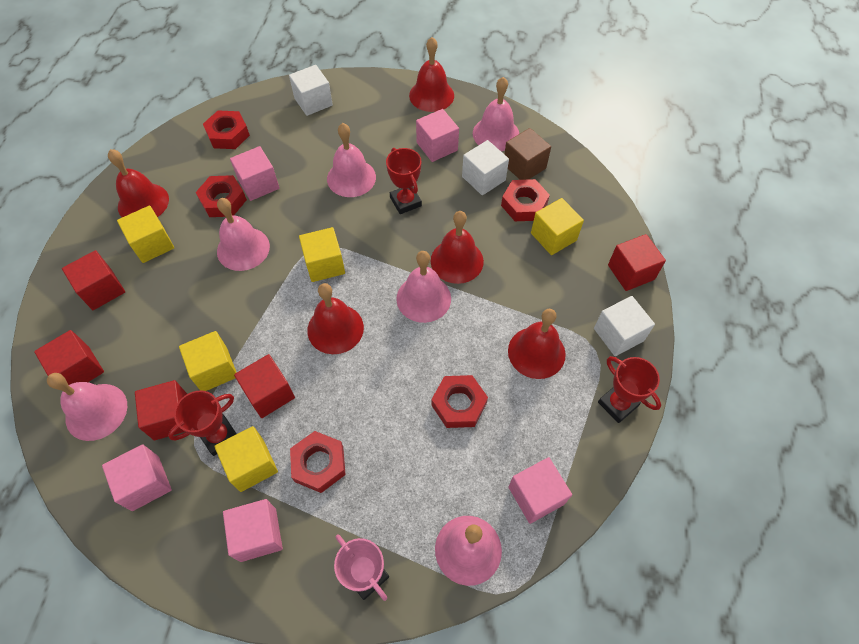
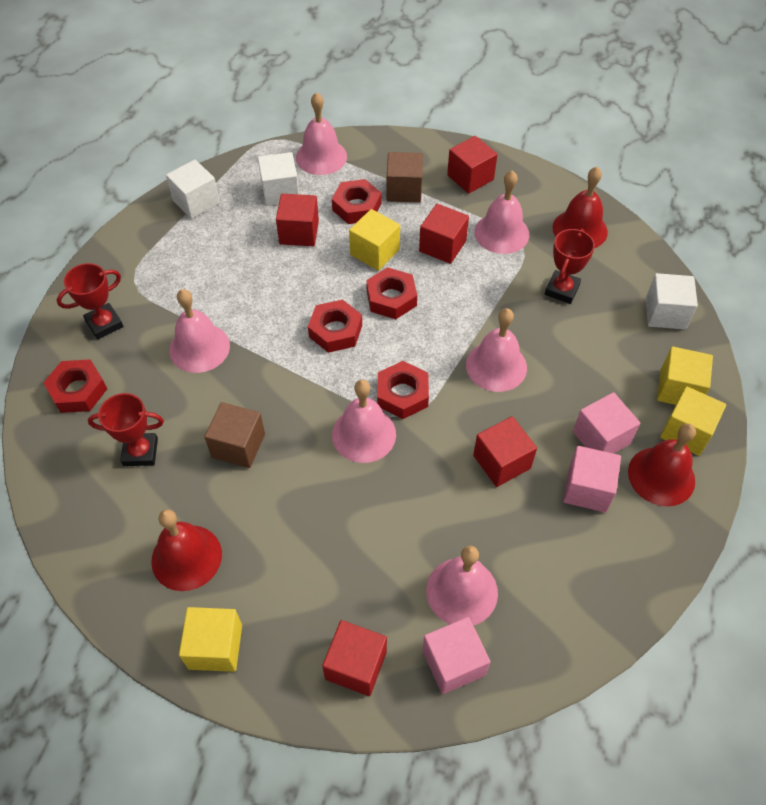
brown cube: 1 -> 2
pink cube: 5 -> 3
pink trophy: 1 -> 0
red bell: 5 -> 3
yellow cube: 5 -> 4

